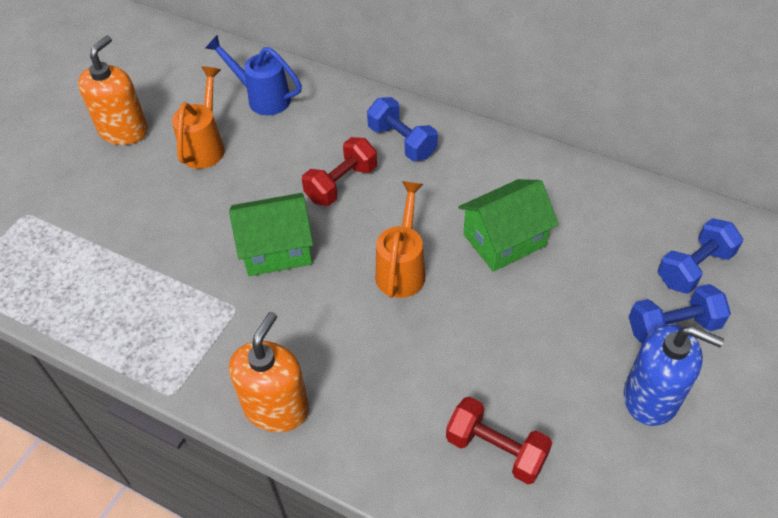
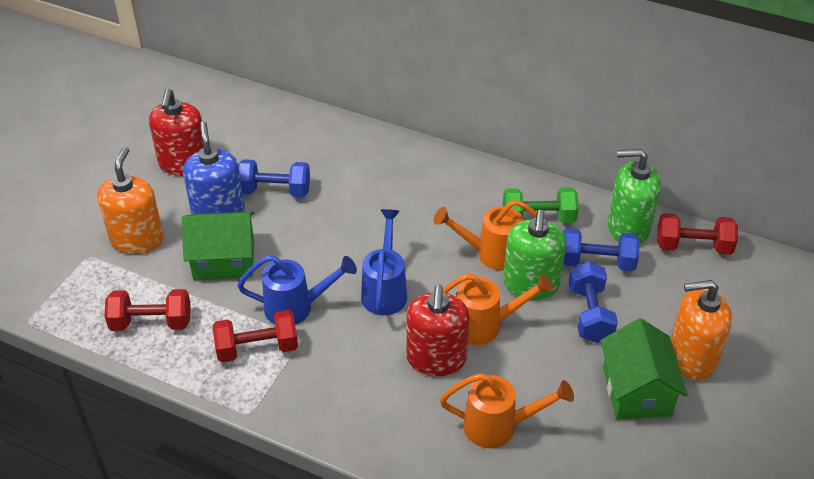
blue watering can: 1 -> 2
green dumbbell: 0 -> 1
green soap dispenser: 0 -> 2
orange watering can: 2 -> 3
red dumbbell: 2 -> 3
red soap dispenser: 0 -> 2

